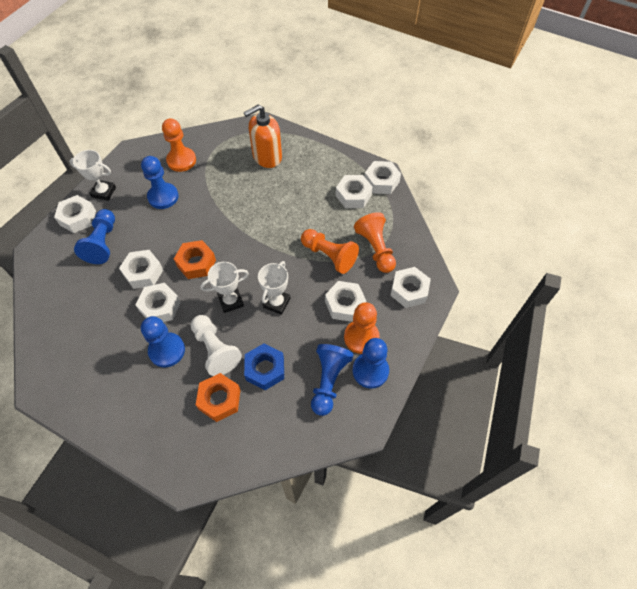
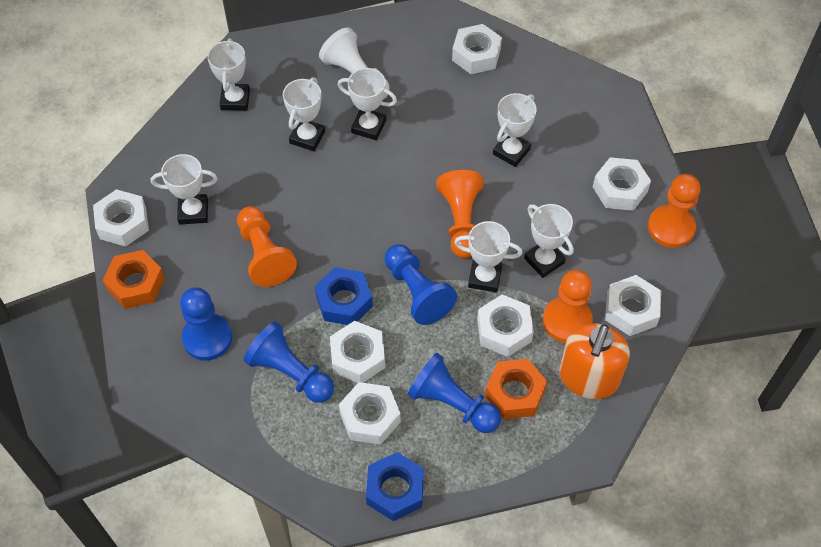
blue nut: 1 -> 2
blue pawn: 5 -> 4
white trophy: 3 -> 7

